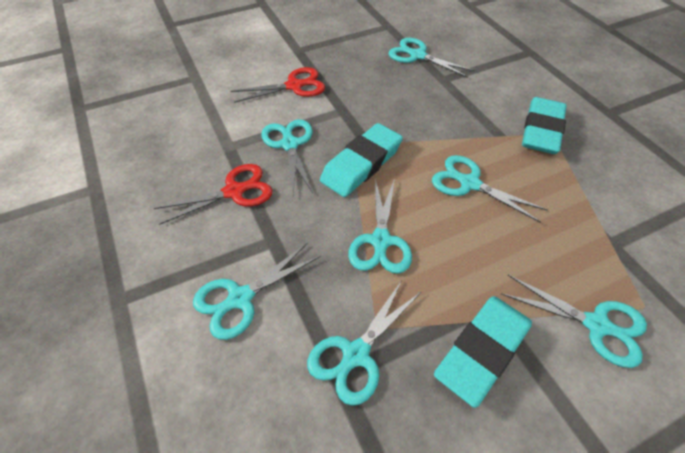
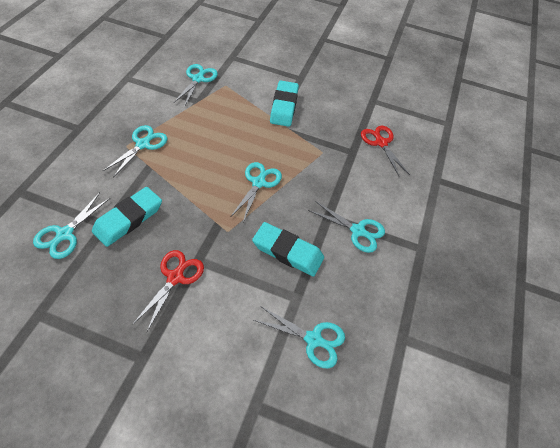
turquoise scissors: 7 -> 6

